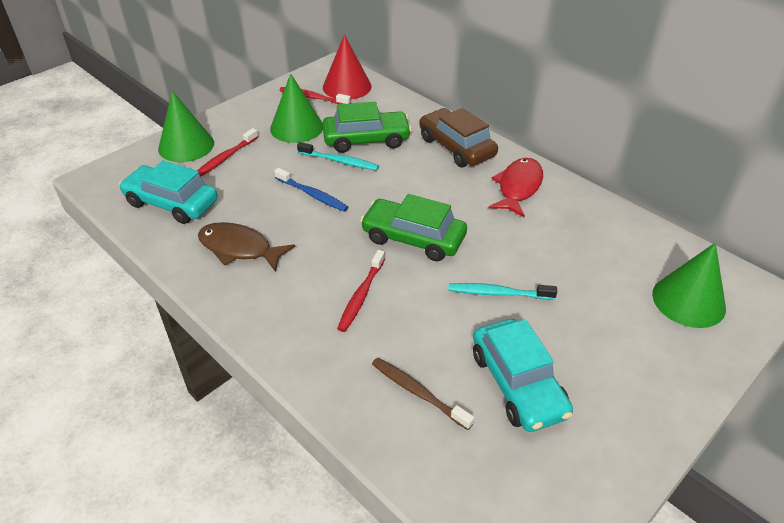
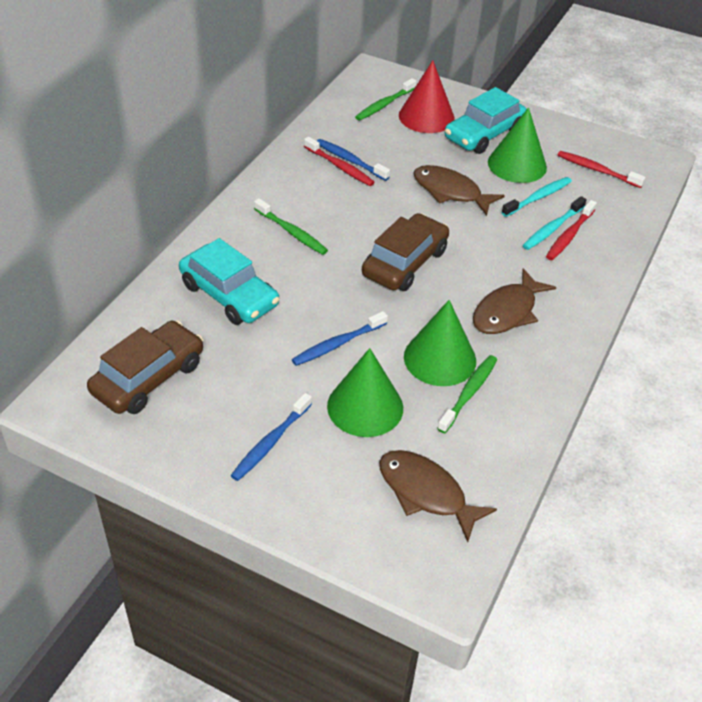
blue toothbrush: 1 -> 3
brown car: 1 -> 2
brown fish: 1 -> 3
brown toothbrush: 1 -> 0
green car: 2 -> 0
green toothbrush: 0 -> 3
red fish: 1 -> 0

